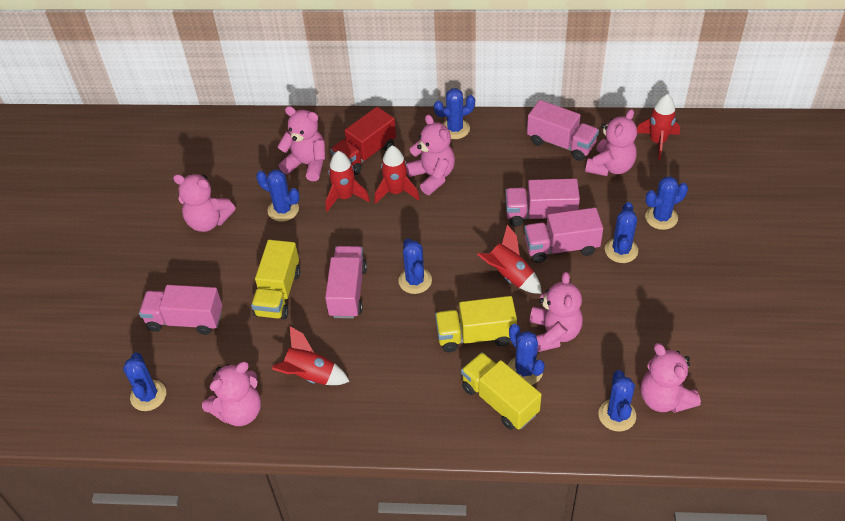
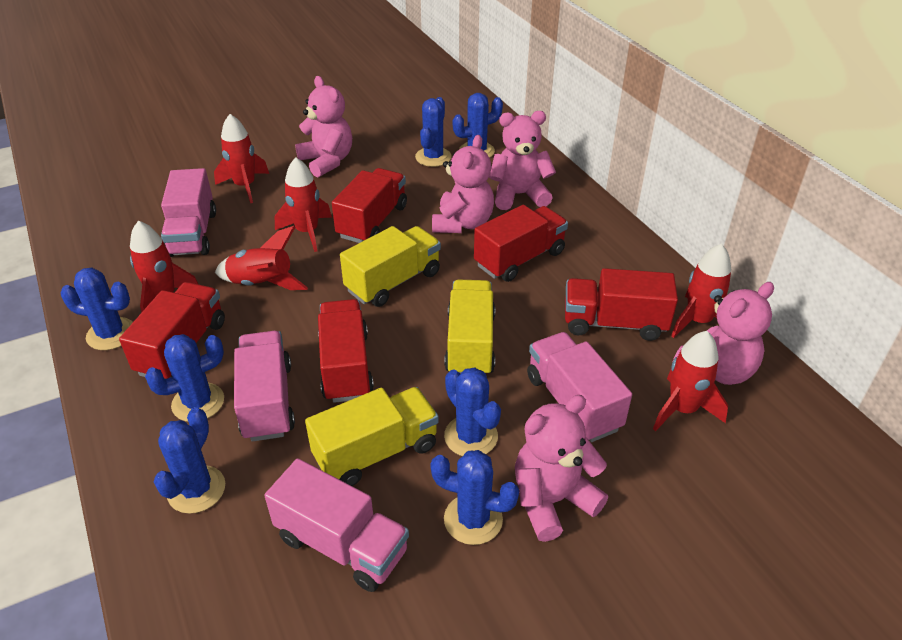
blue cactus: 8 -> 7
pink teddy bear: 7 -> 5
pink truck: 5 -> 4
red rocket: 5 -> 6
red truck: 1 -> 5

